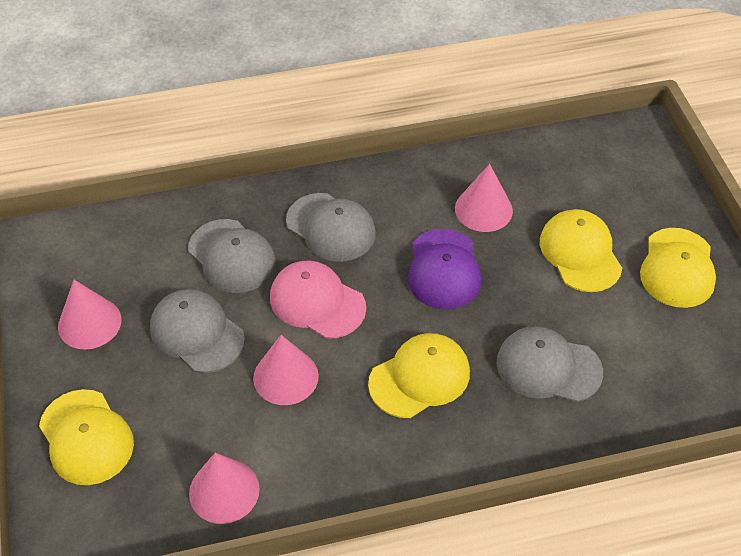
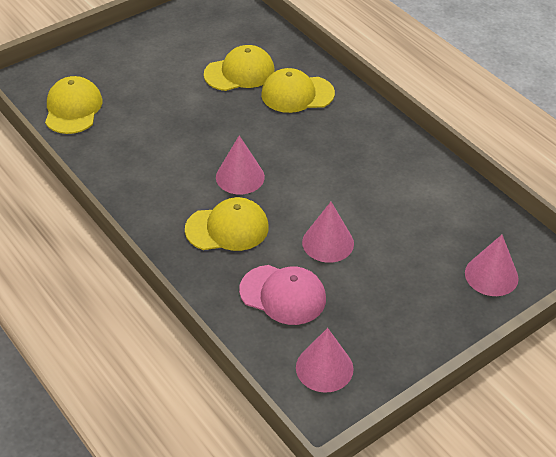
grey cap: 4 -> 0
purple cap: 1 -> 0

